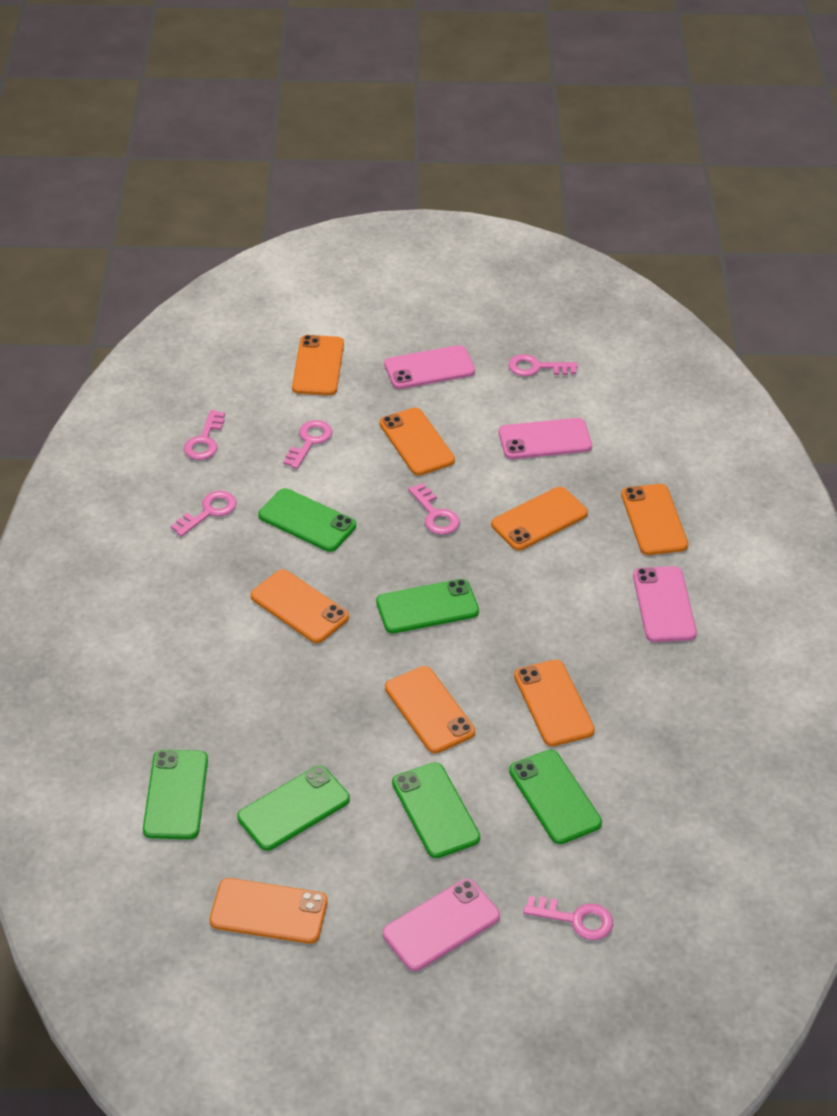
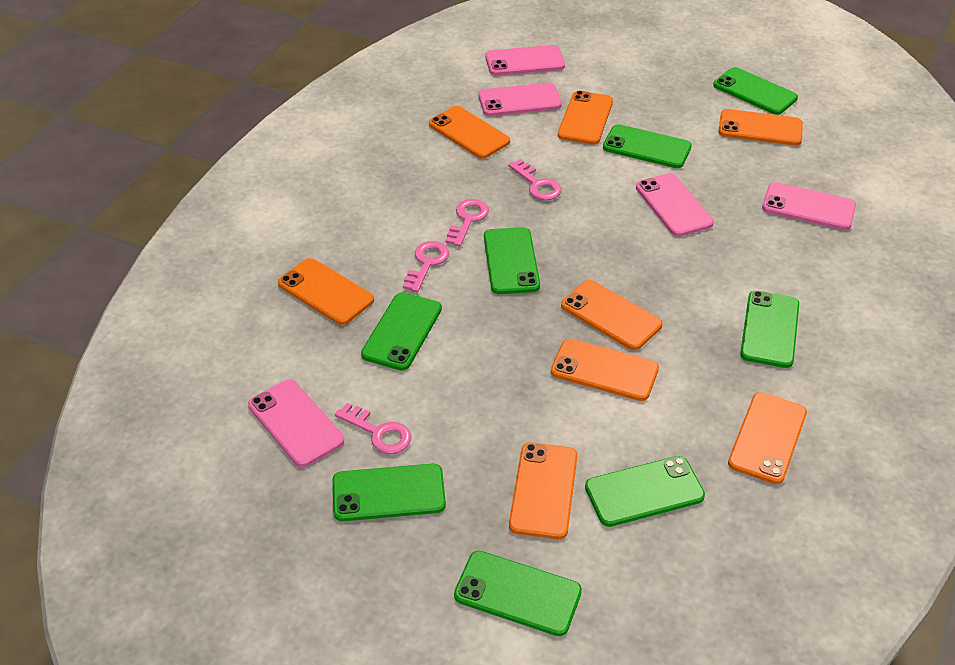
green phone: 6 -> 8
pink key: 6 -> 4
pink phone: 4 -> 5

